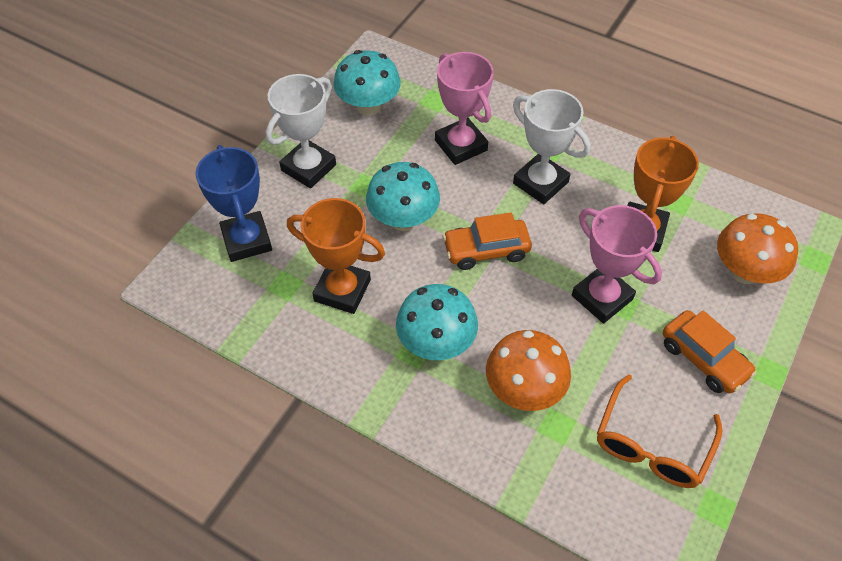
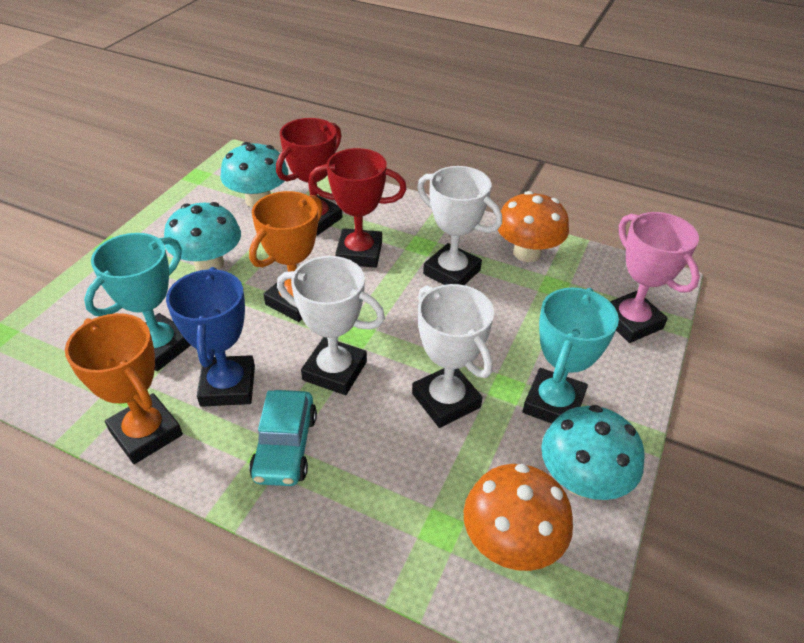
orange car: 2 -> 0
orange glasses: 1 -> 0
pink trophy: 2 -> 1
red trophy: 0 -> 2
turquoise car: 0 -> 1
turquoise trophy: 0 -> 2
white trophy: 2 -> 3

